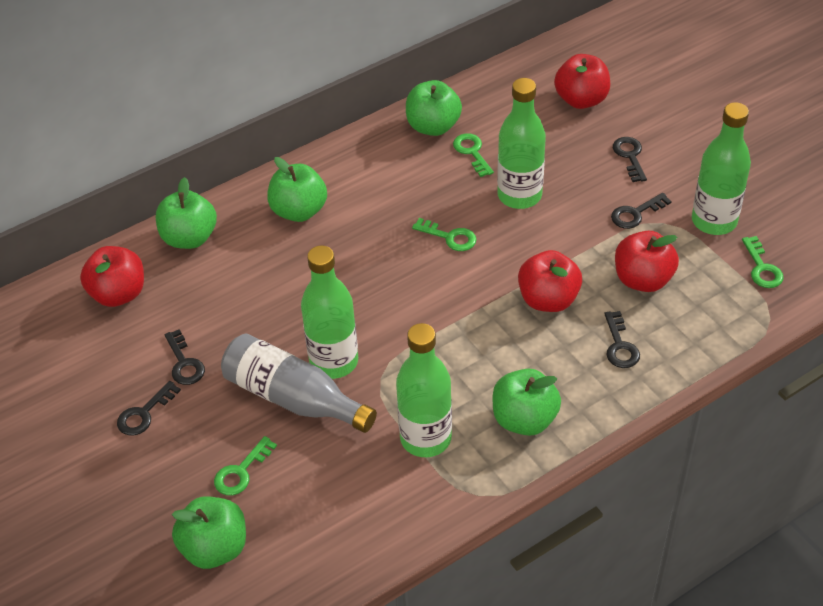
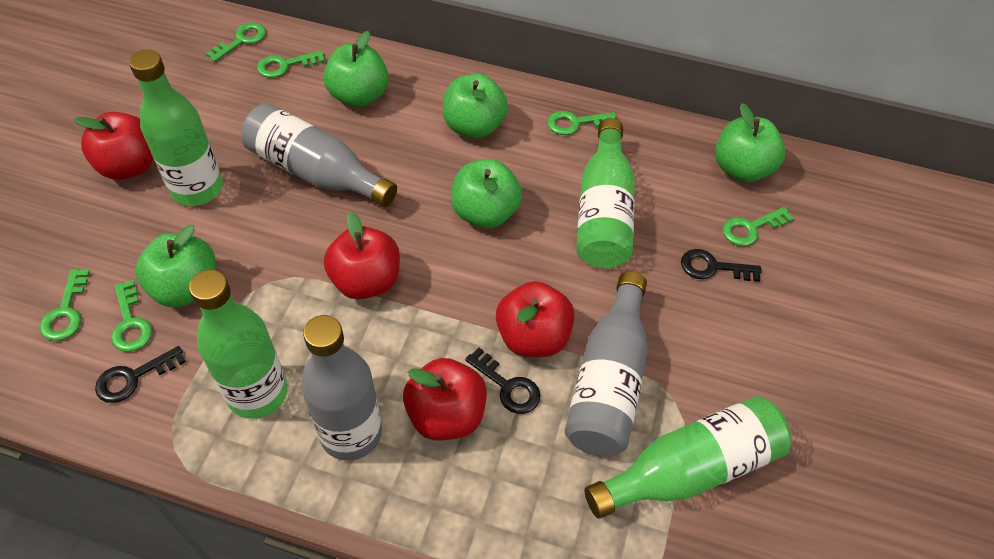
black key: 5 -> 3
green key: 4 -> 6
grey bottle: 1 -> 3

